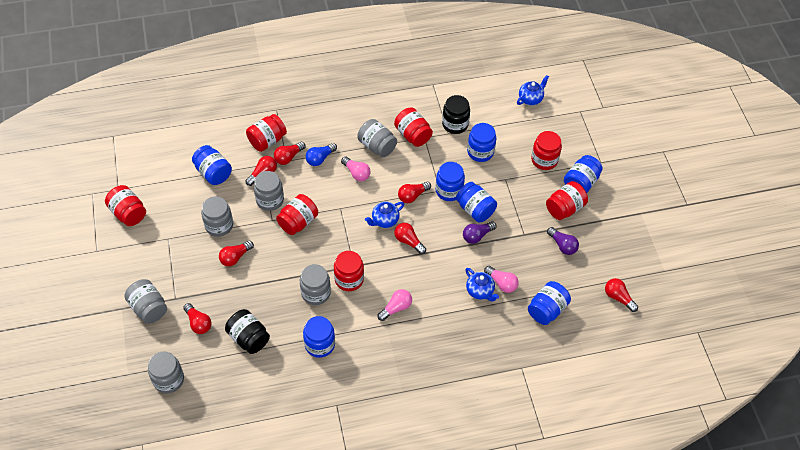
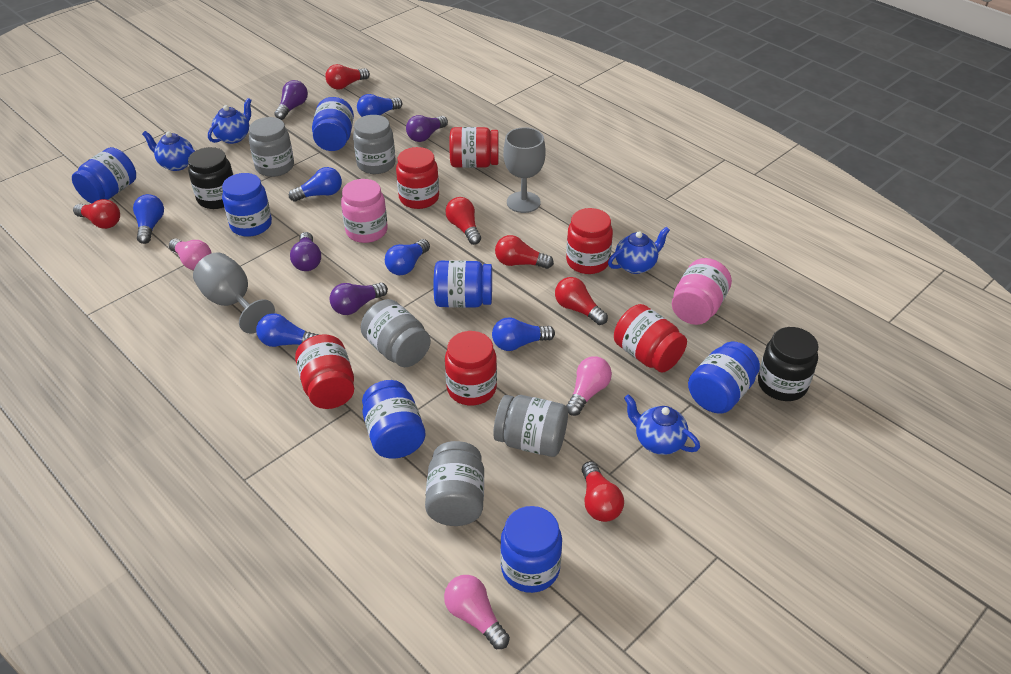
blue light bulb: 1 -> 6
blue teapot: 3 -> 4
grey goblet: 0 -> 2
grey jar: 6 -> 5
pink jar: 0 -> 2
purple light bulb: 2 -> 4
red jar: 7 -> 6
red light bulb: 7 -> 6

